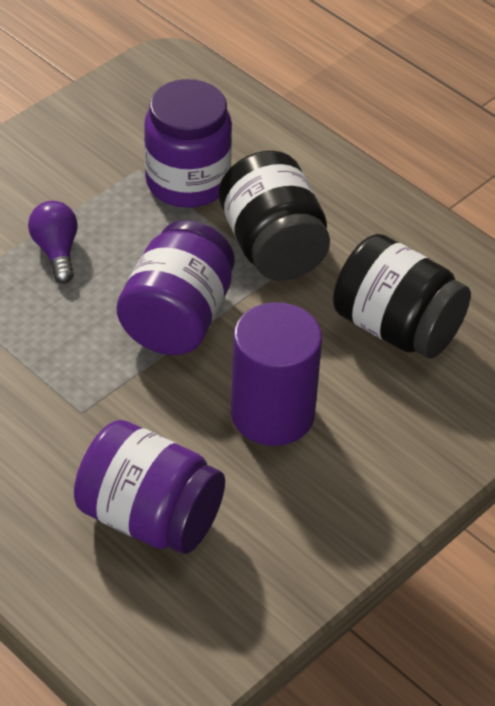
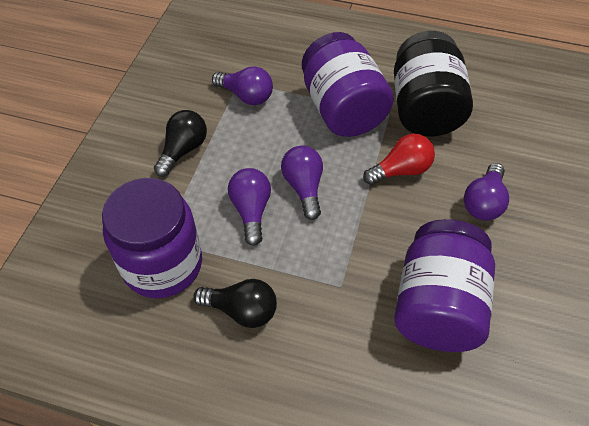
black jar: 2 -> 1
black light bulb: 0 -> 2
purple cylinder: 1 -> 0
purple light bulb: 1 -> 4
red light bulb: 0 -> 1

